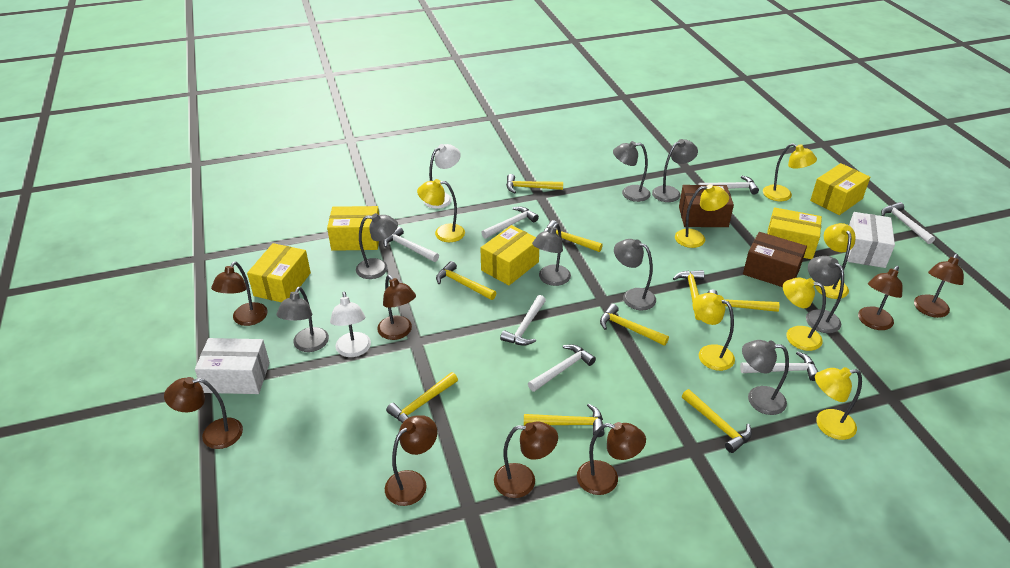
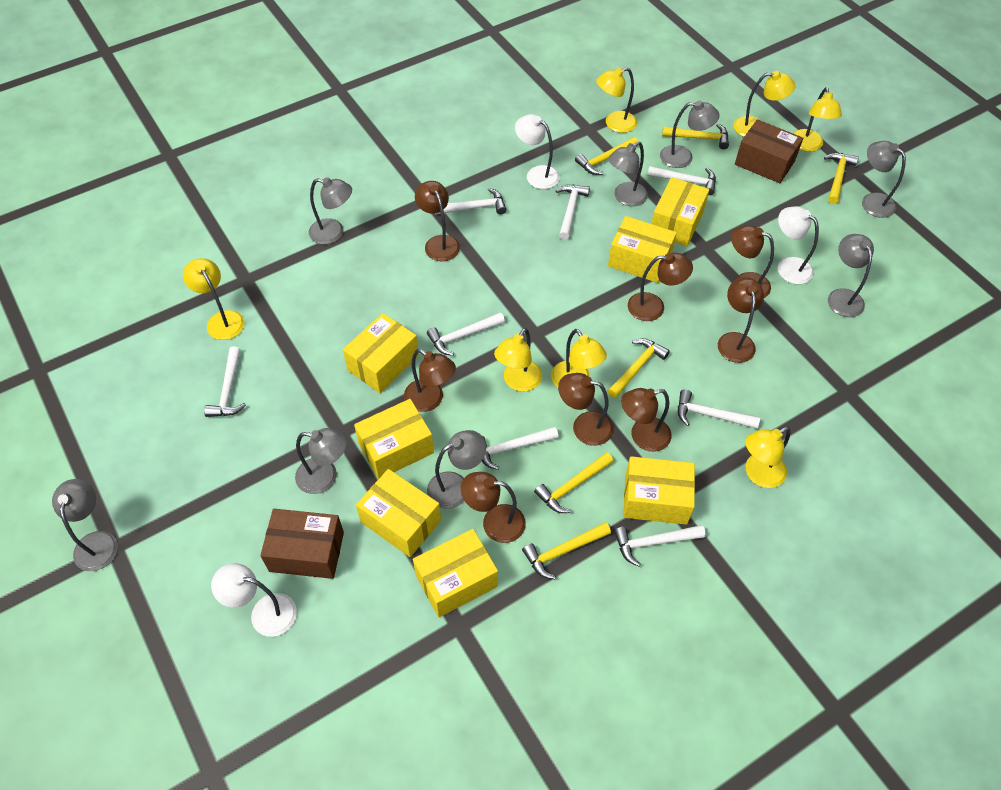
white box: 2 -> 0
white hammer: 7 -> 8
white lamp: 2 -> 3
yellow box: 5 -> 7
yellow hammer: 9 -> 6

